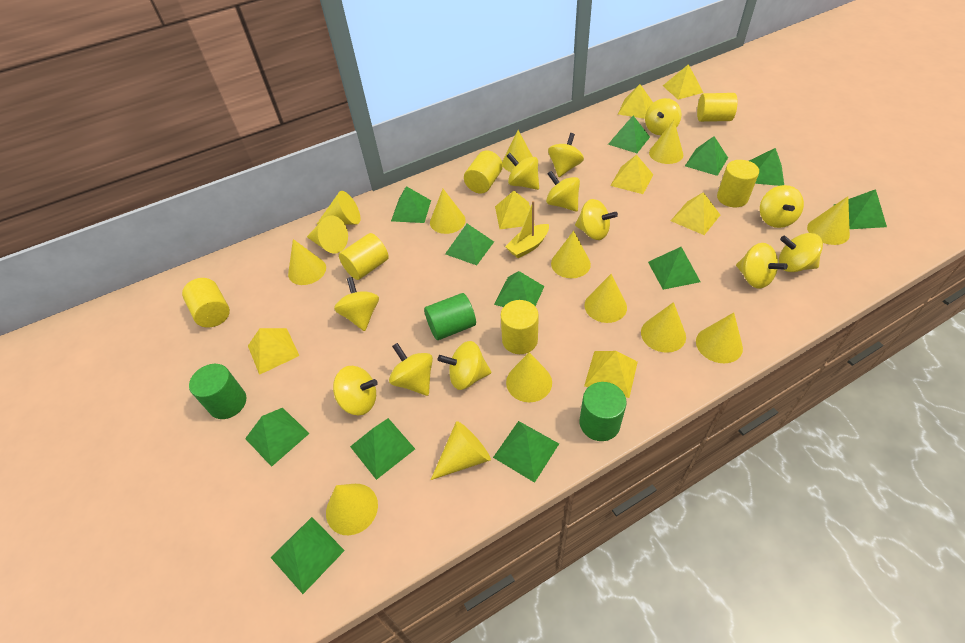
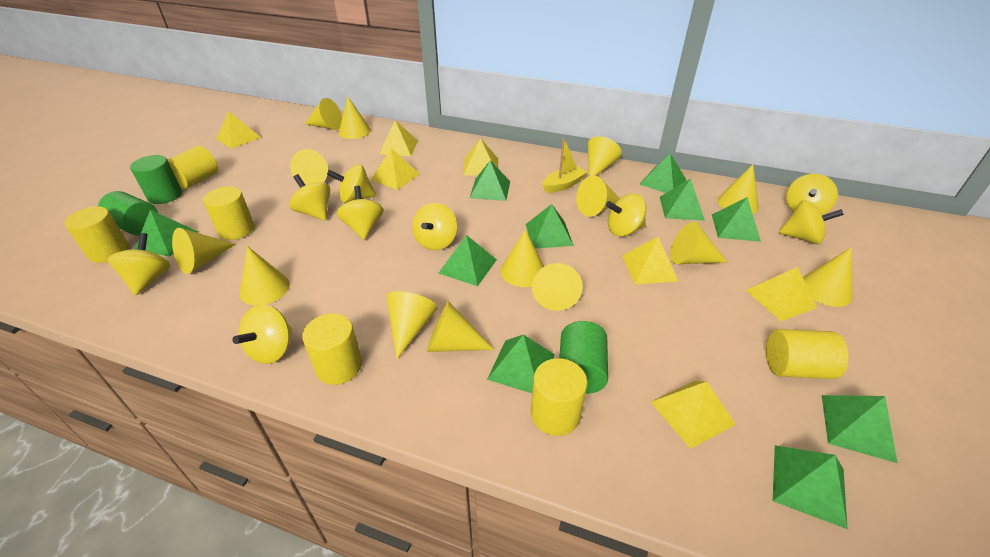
green pyramid: 12 -> 10
yellow spinning top: 12 -> 9

